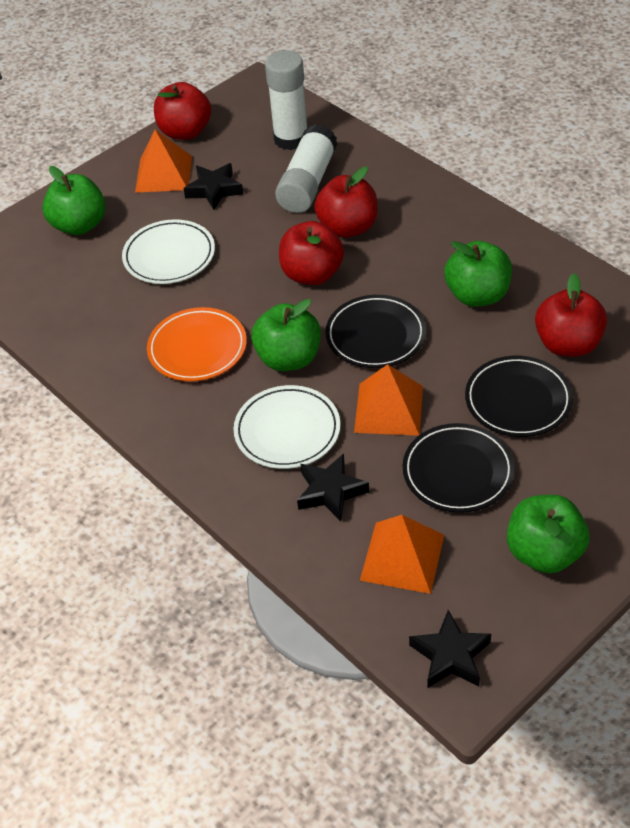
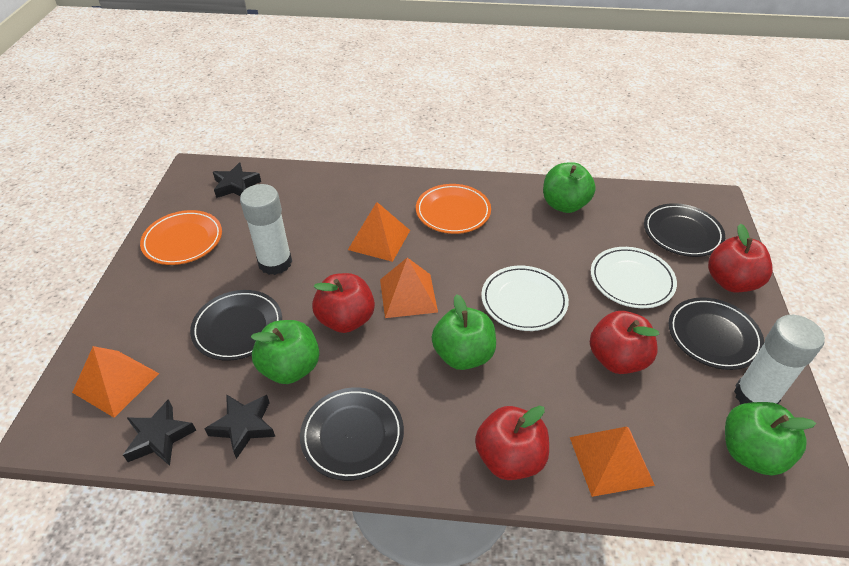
black plate: 3 -> 4
orange plate: 1 -> 2
orange pyramid: 3 -> 4

